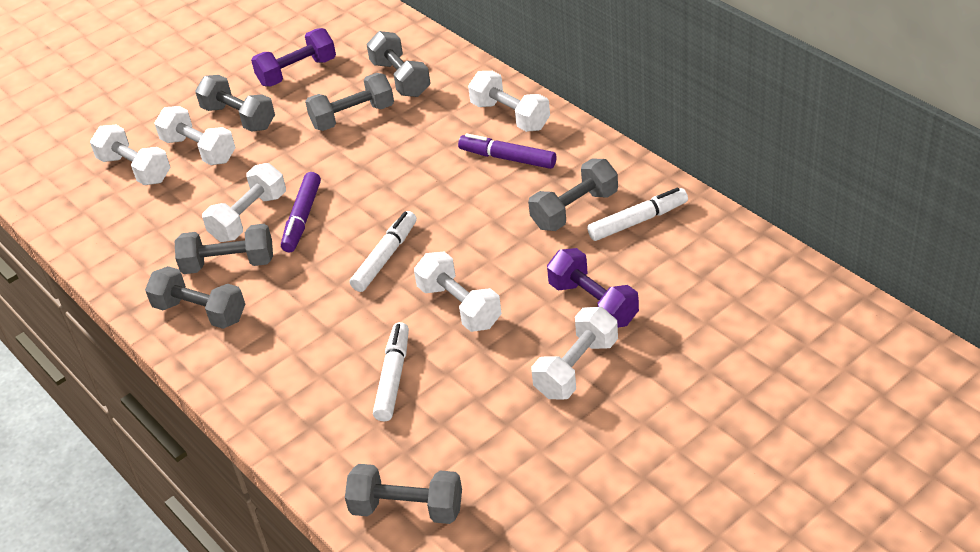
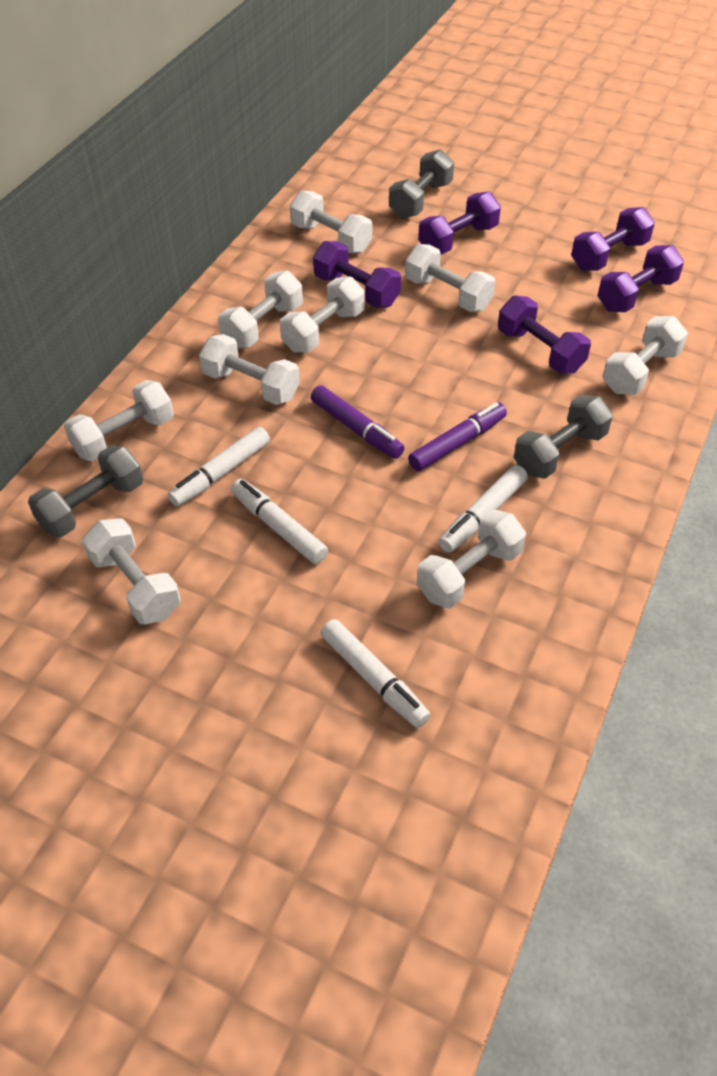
grey dumbbell: 7 -> 3
purple dumbbell: 2 -> 5
white dumbbell: 6 -> 9
white marker: 3 -> 4

